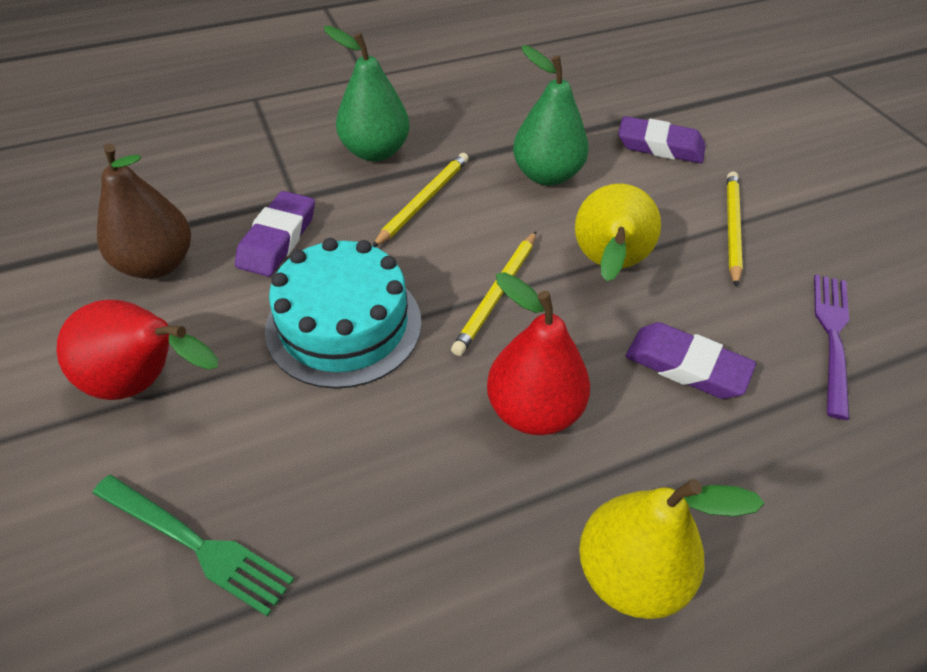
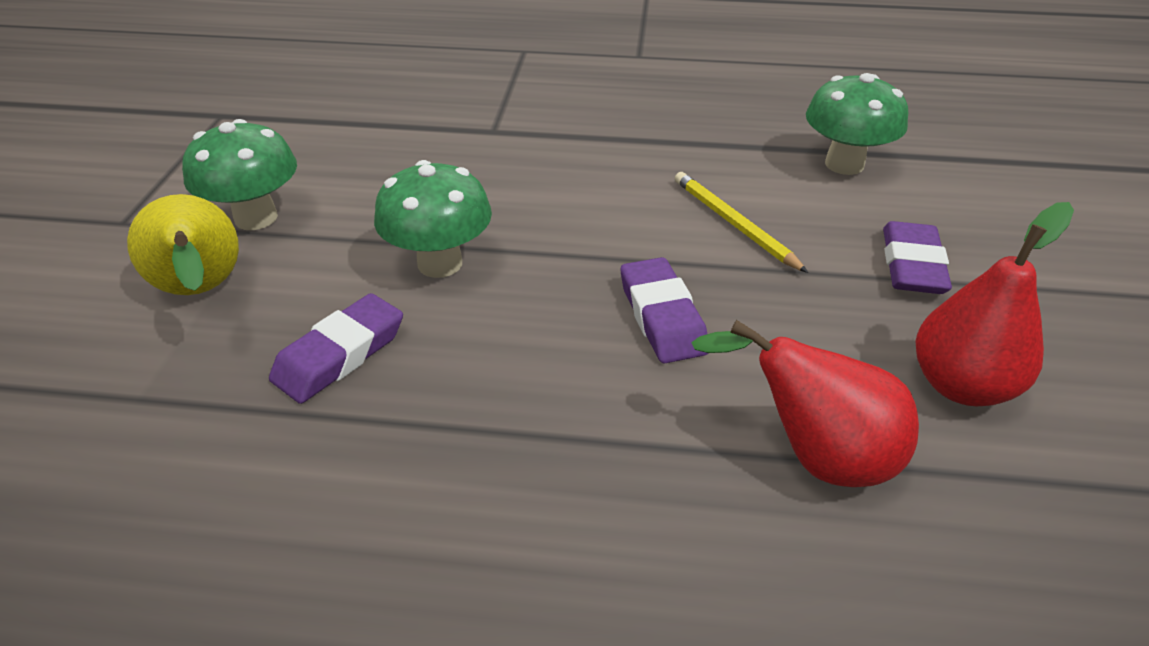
brown pear: 1 -> 0
green fork: 1 -> 0
green mushroom: 0 -> 3
green pear: 2 -> 0
purple fork: 1 -> 0
turquoise cake: 1 -> 0
yellow pear: 2 -> 1
yellow pencil: 3 -> 1

